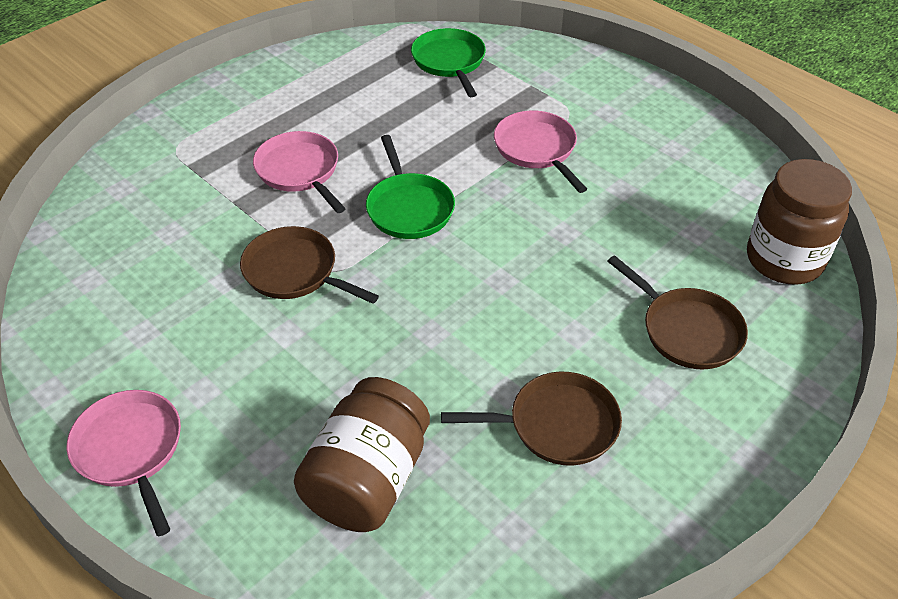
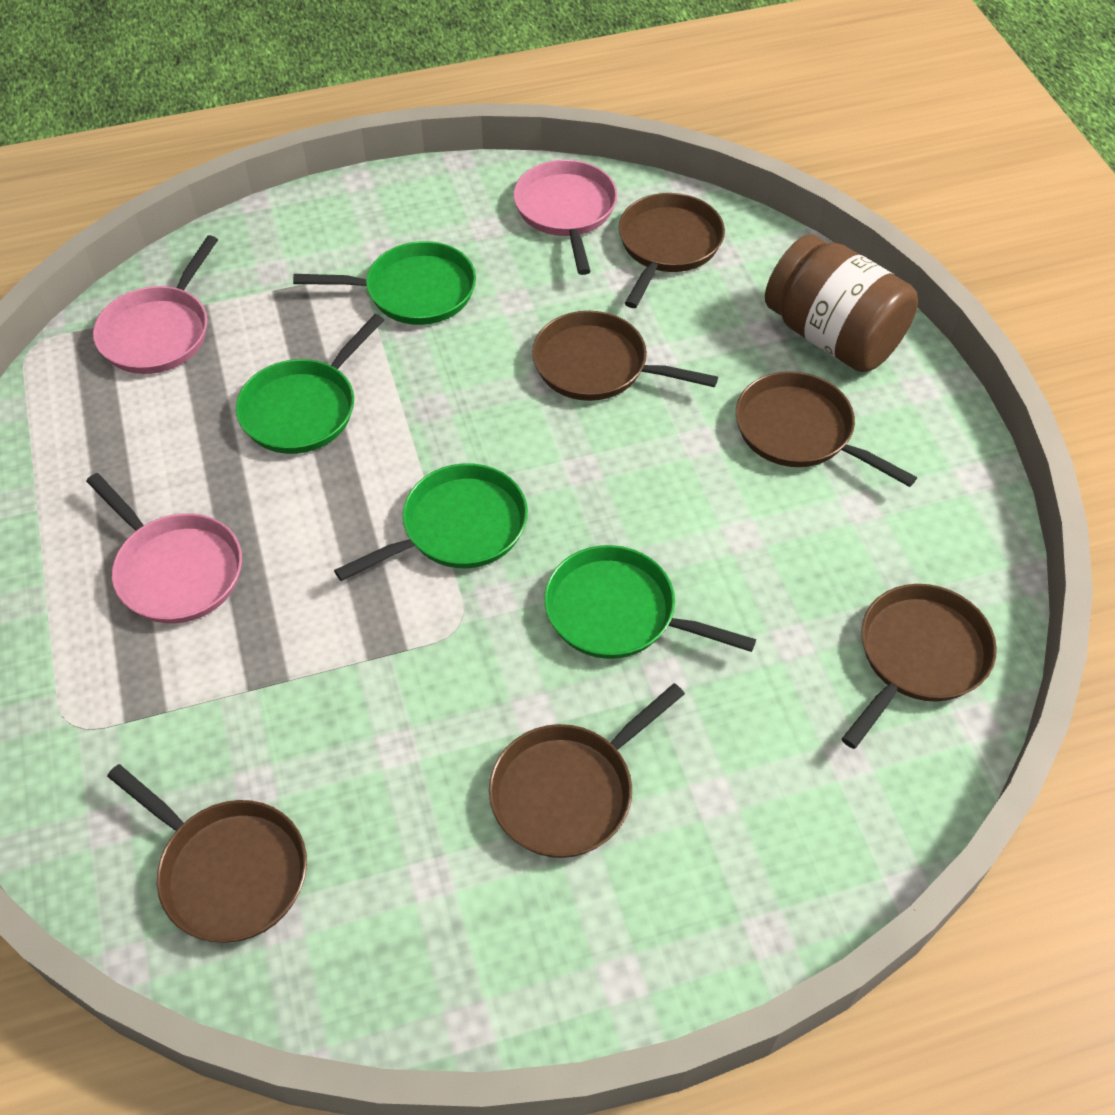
brown jar: 2 -> 1
brown pan: 3 -> 6
green pan: 2 -> 4

